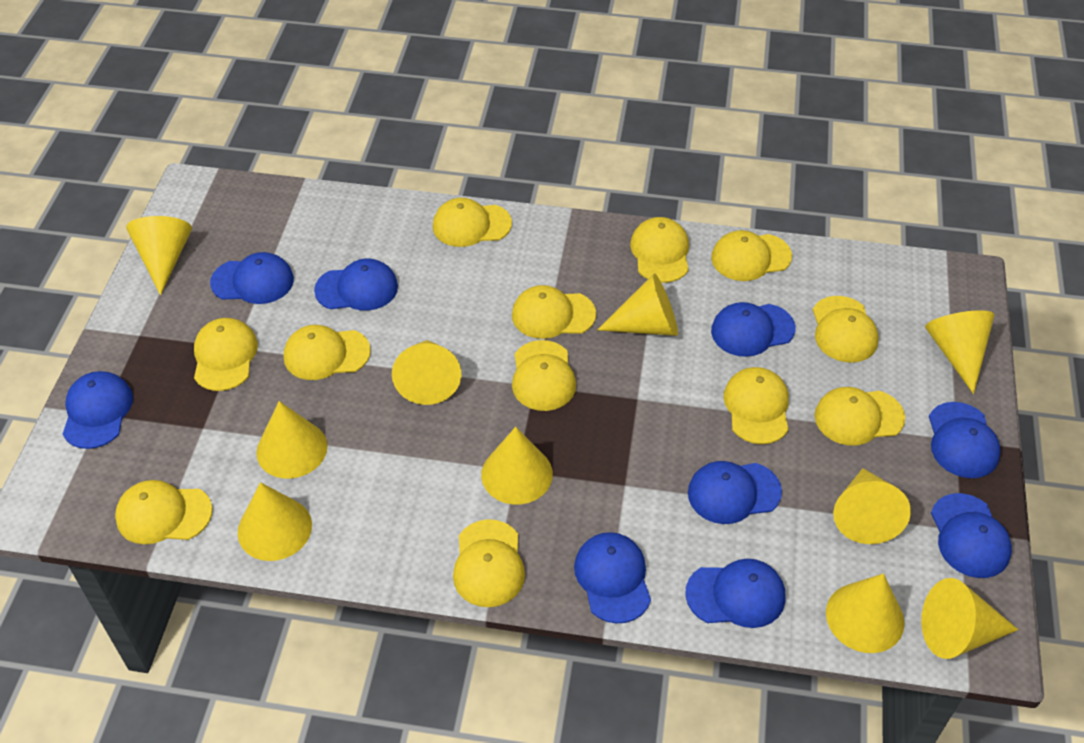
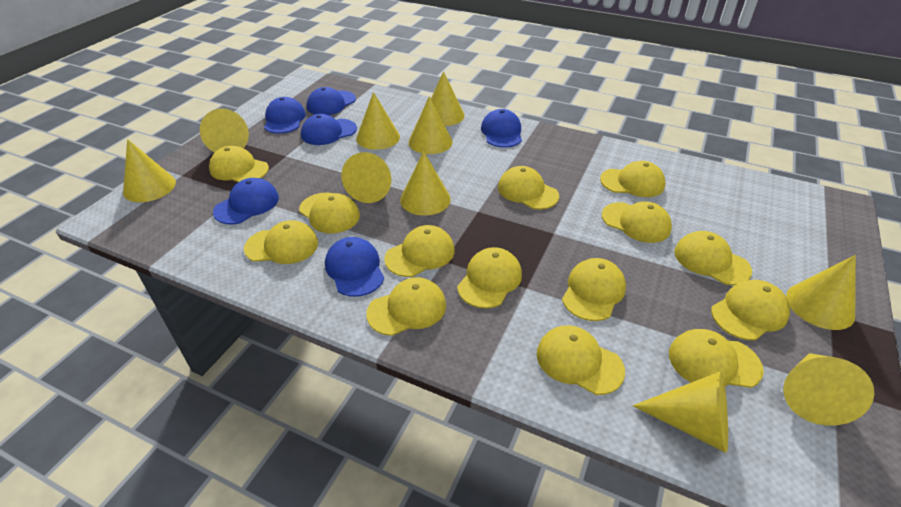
blue cap: 9 -> 6
yellow cap: 12 -> 14

